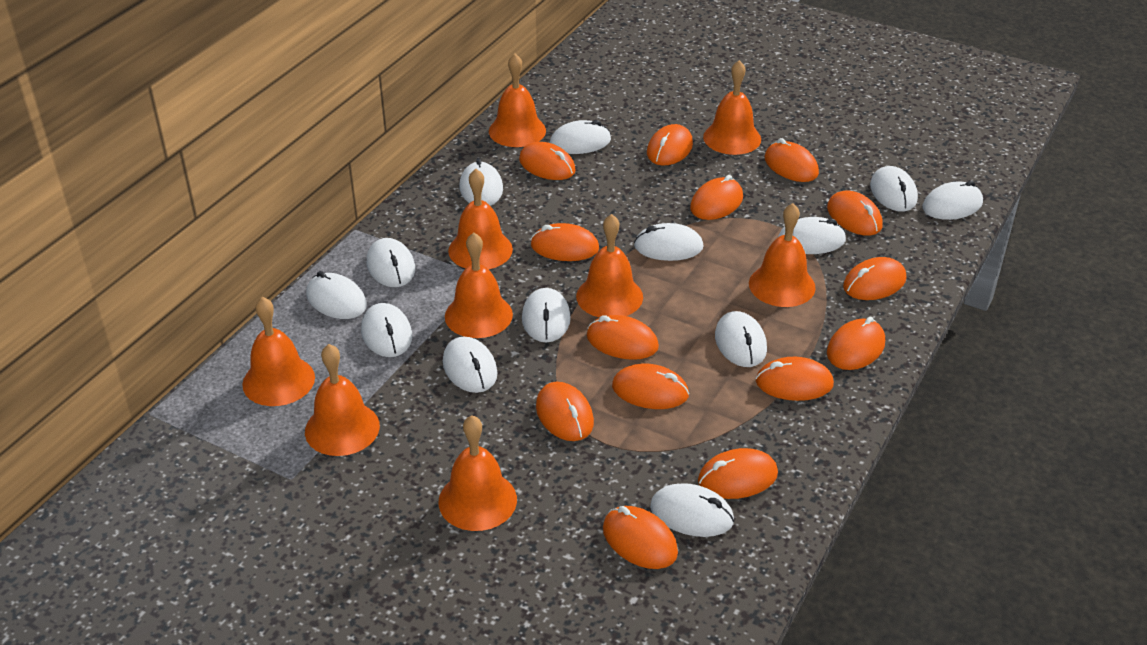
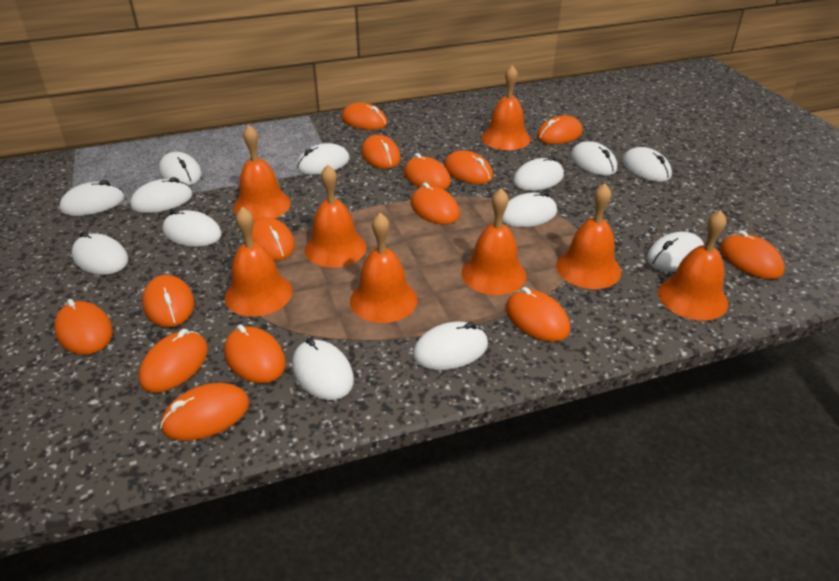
orange bell: 9 -> 8

